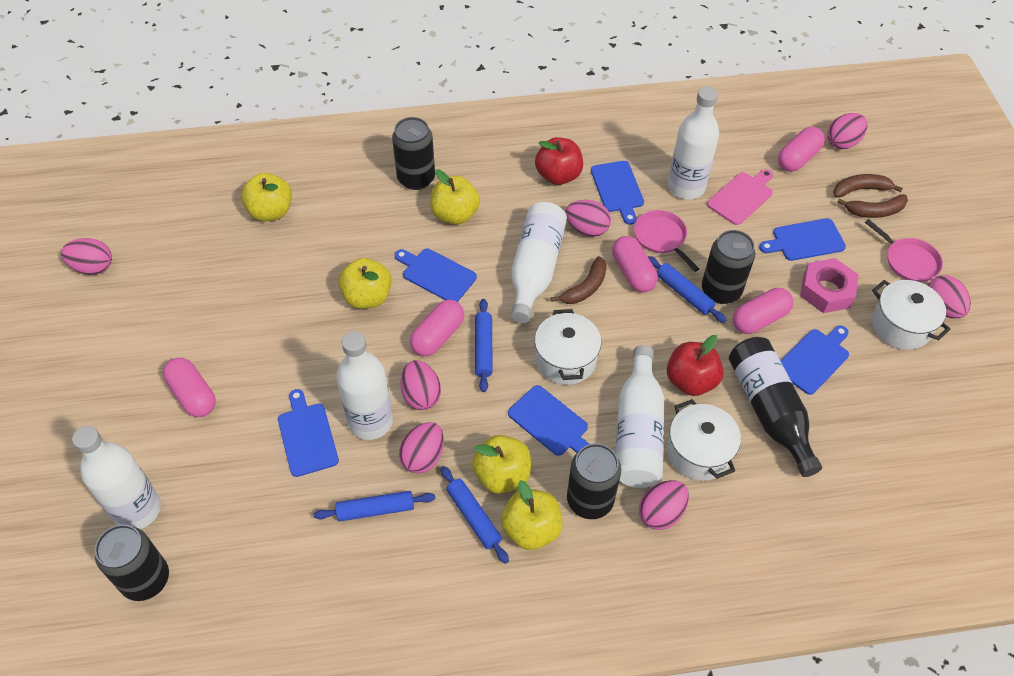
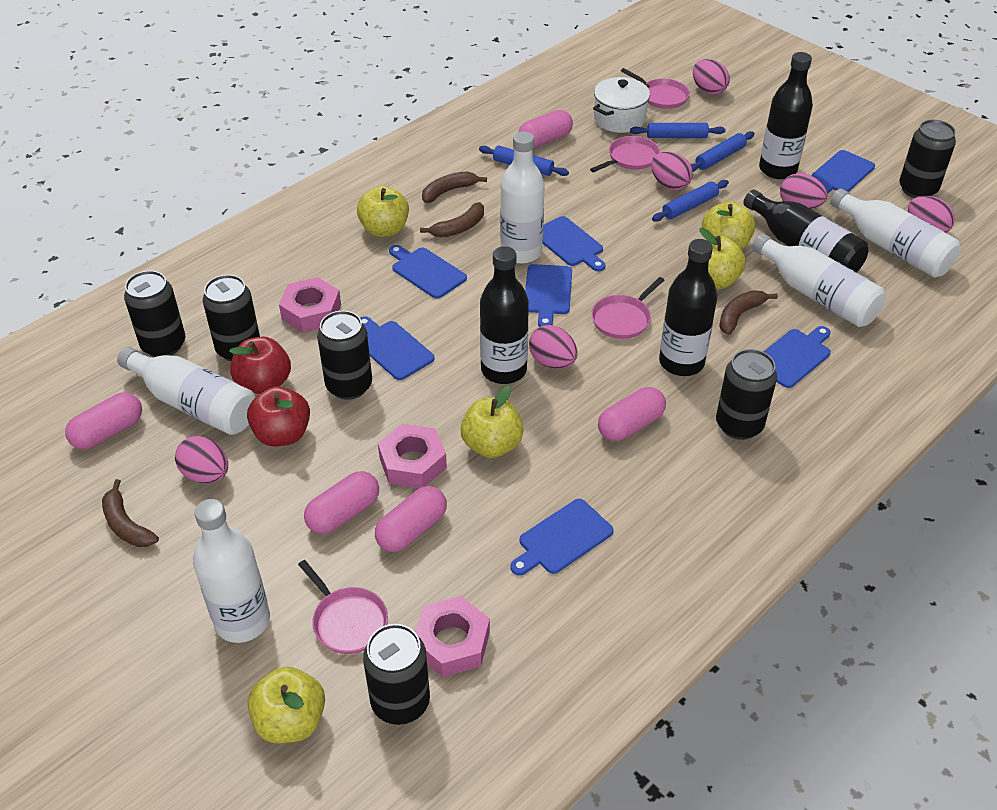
black bottle: 1 -> 4
black can: 4 -> 6
blue cutting board: 6 -> 7
brown banana: 3 -> 4
pink cutting board: 1 -> 0
pink egg: 7 -> 6
pink nut: 1 -> 3
pink pan: 2 -> 4
white pot: 3 -> 1

